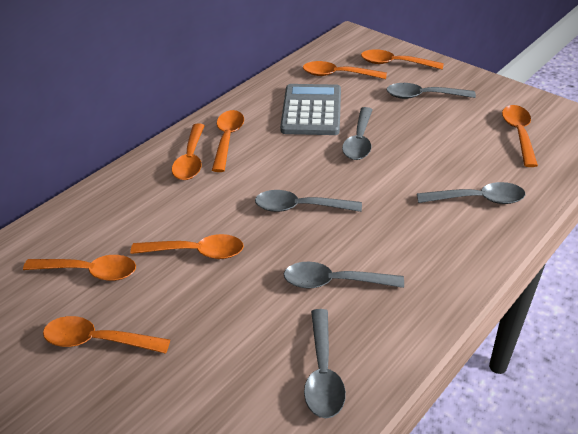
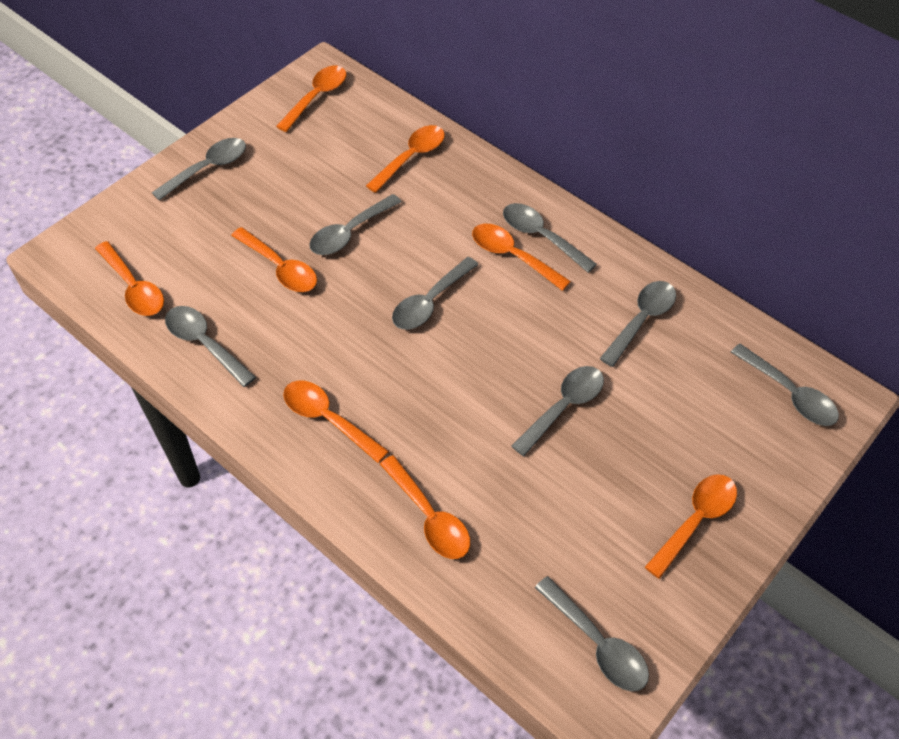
grey calculator: 1 -> 0
grey spoon: 6 -> 9

